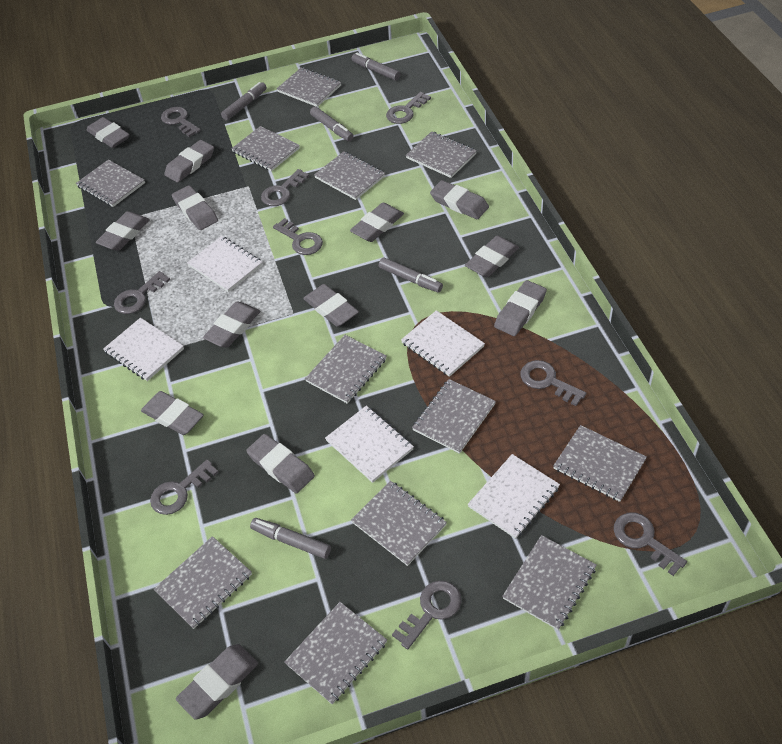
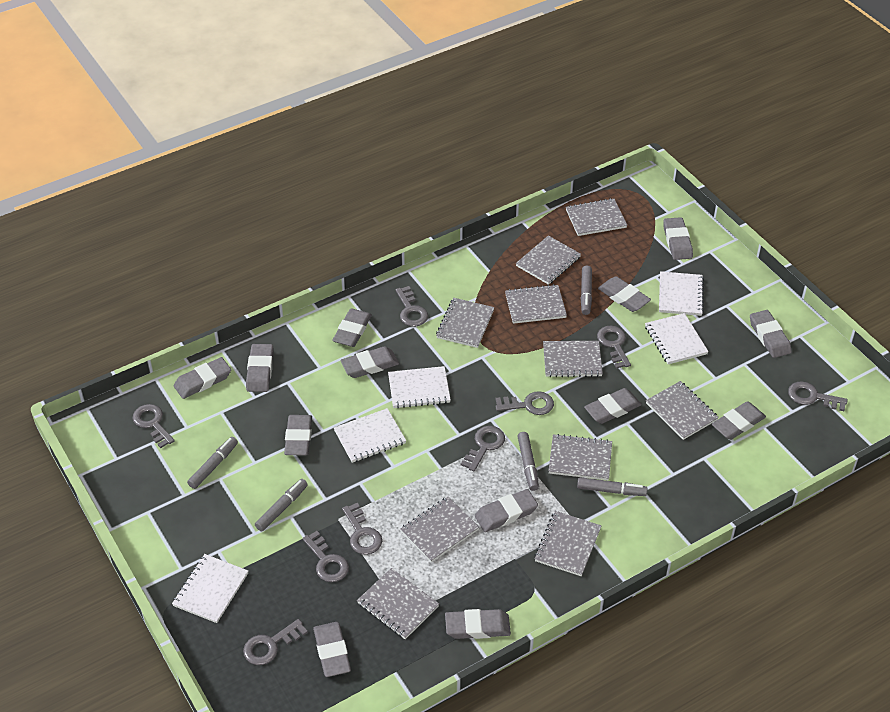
grey notebook: 12 -> 10

